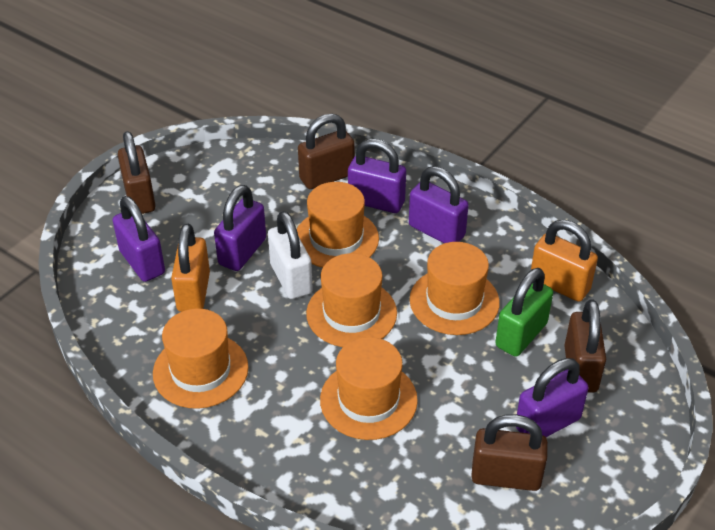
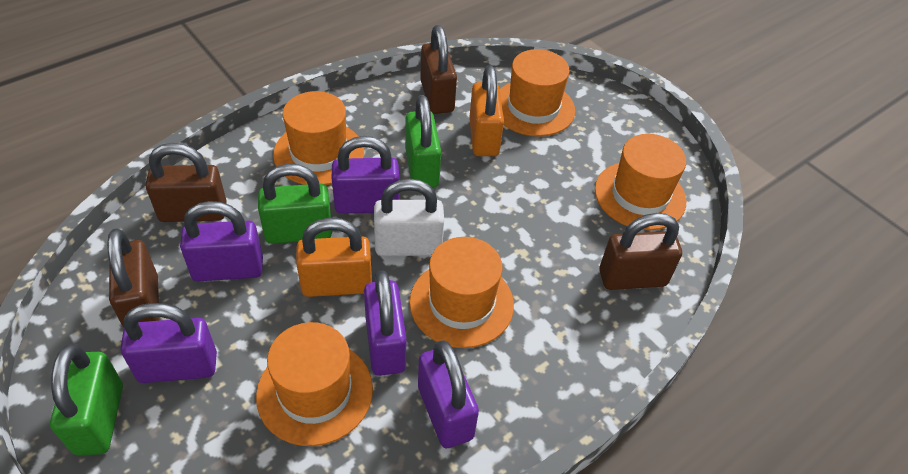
green padlock: 1 -> 3

